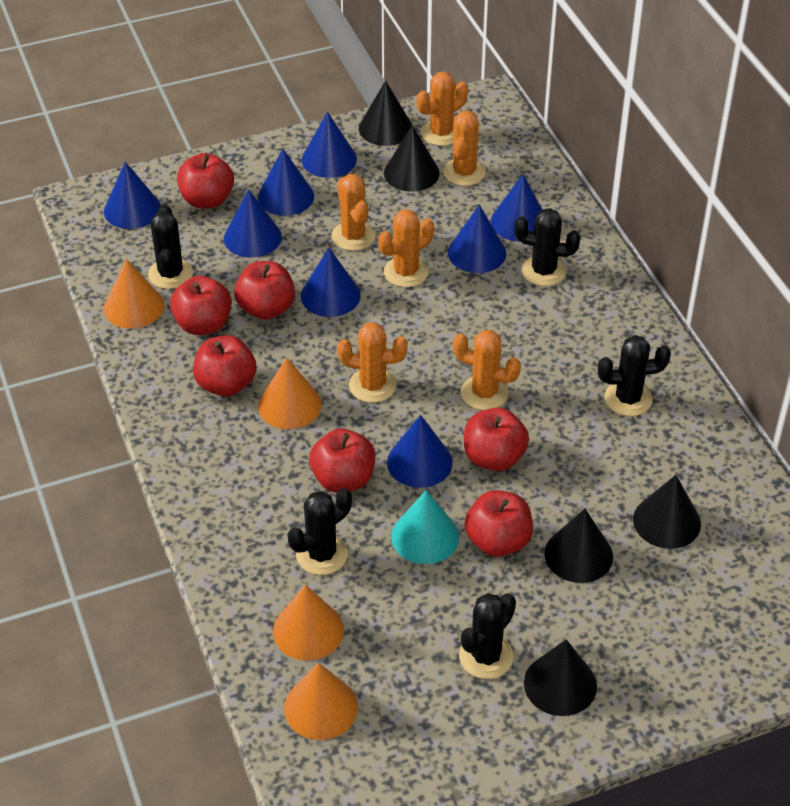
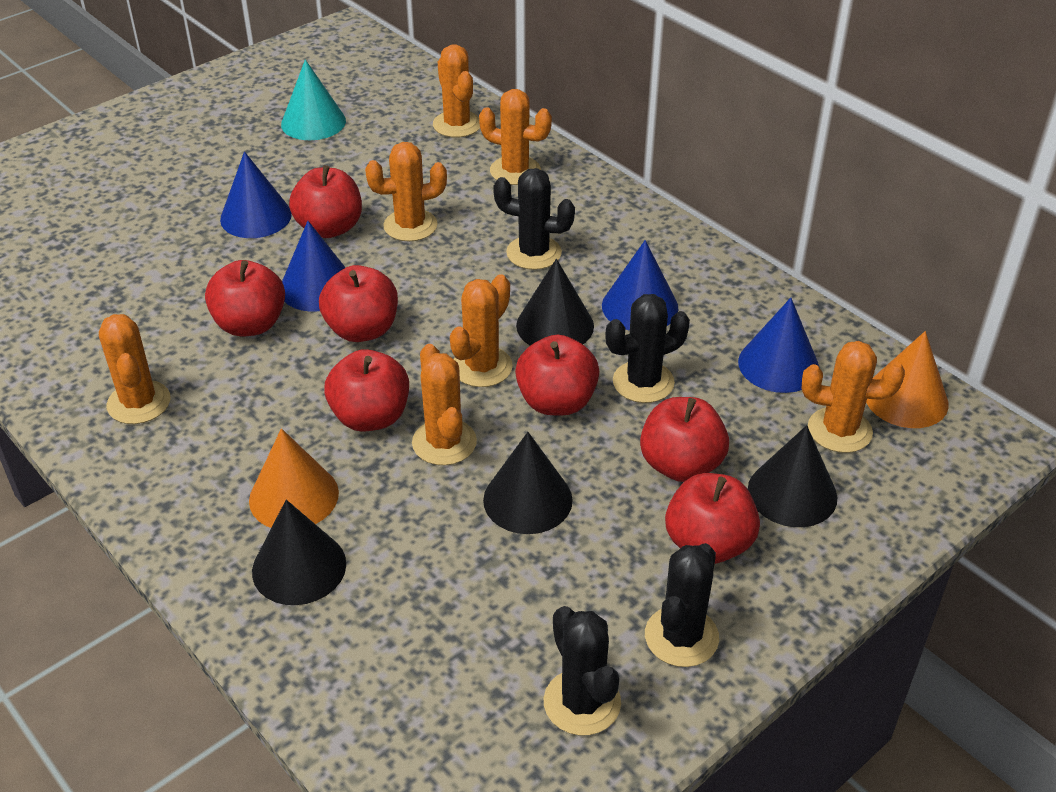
black cactus: 5 -> 4
black cone: 5 -> 4
blue cone: 8 -> 4
orange cactus: 6 -> 7
orange cone: 4 -> 2

